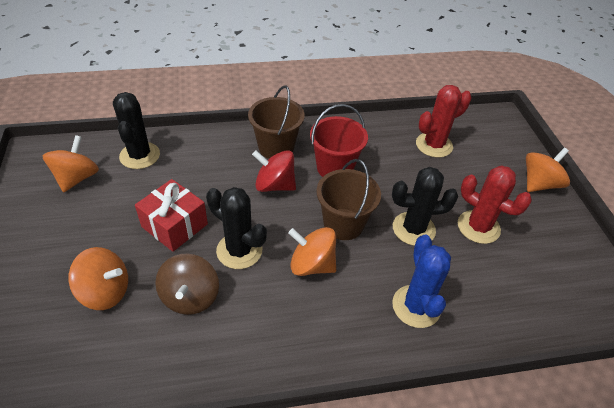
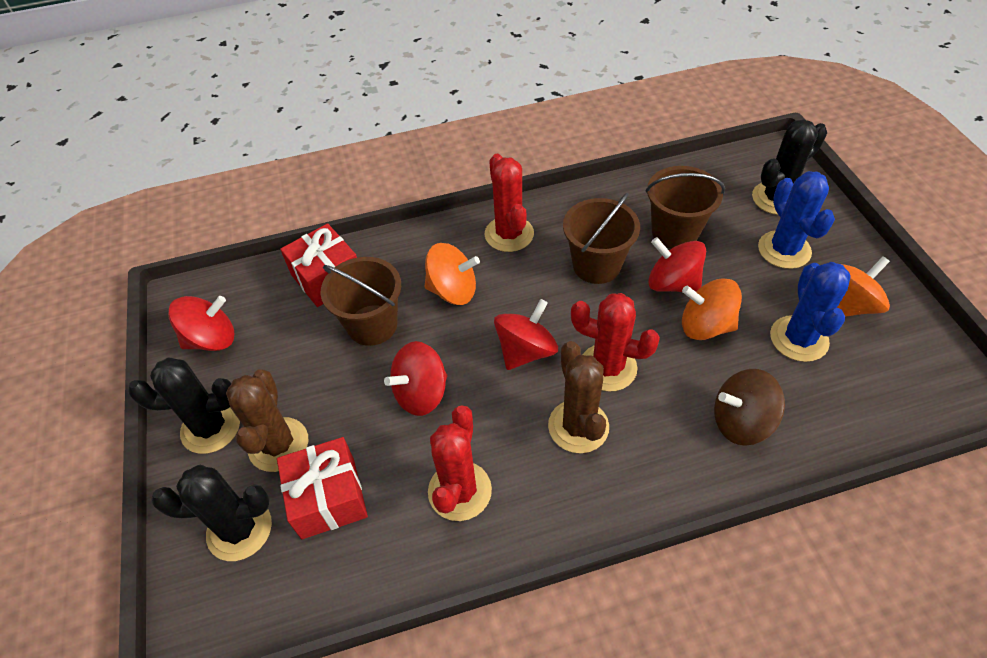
blue cactus: 1 -> 2
brown bucket: 2 -> 3
brown cactus: 0 -> 2
orange spinning top: 4 -> 3
red bucket: 1 -> 0
red cactus: 2 -> 3
red gift: 1 -> 2
red spinning top: 1 -> 4

